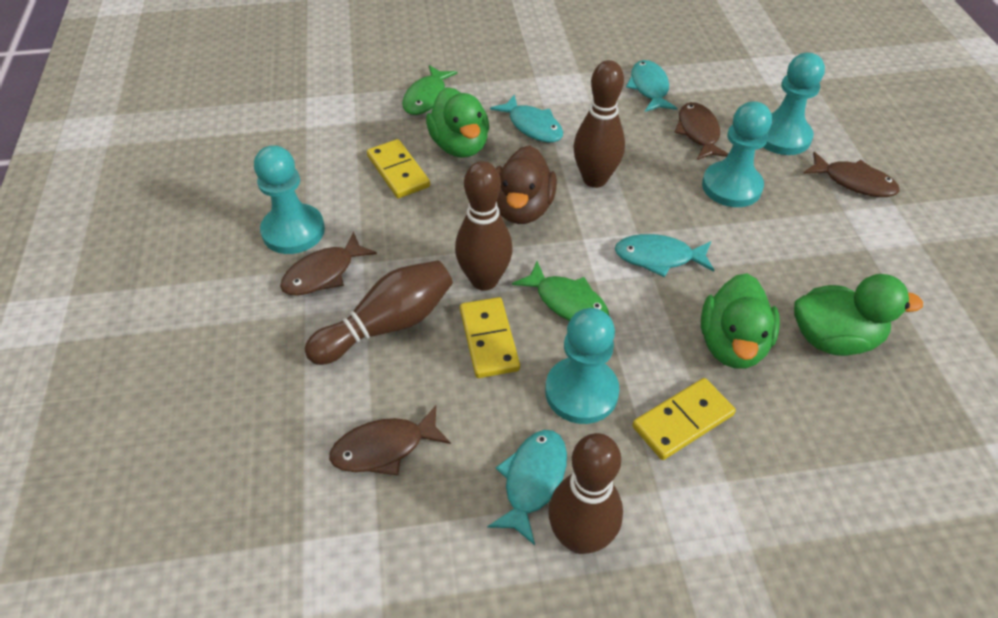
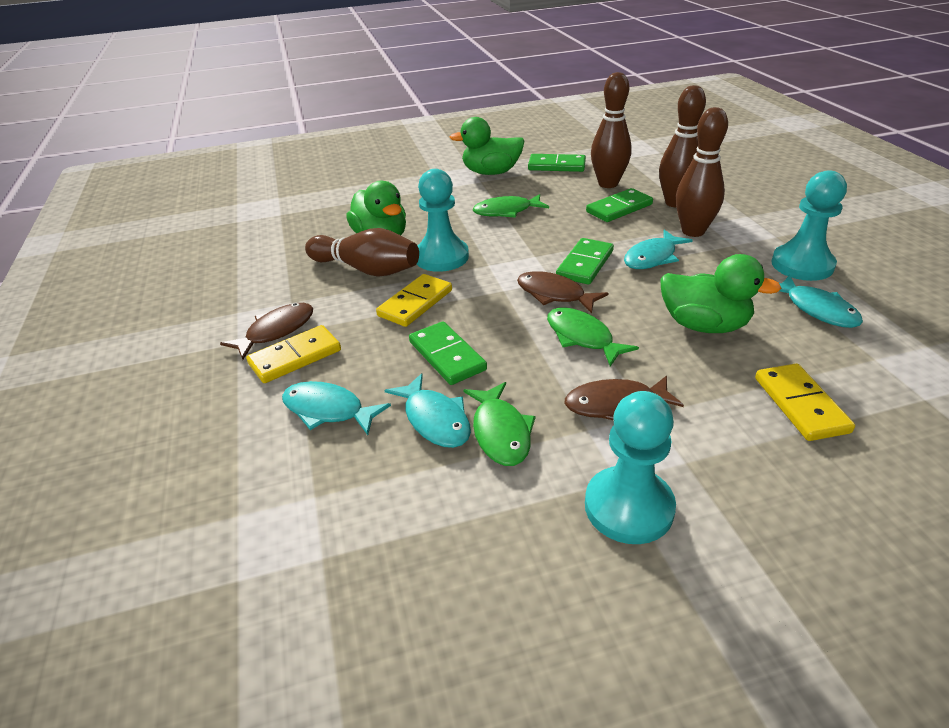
brown duck: 1 -> 0
brown fish: 4 -> 3
green domino: 0 -> 4
green fish: 2 -> 3
turquoise pawn: 4 -> 3

